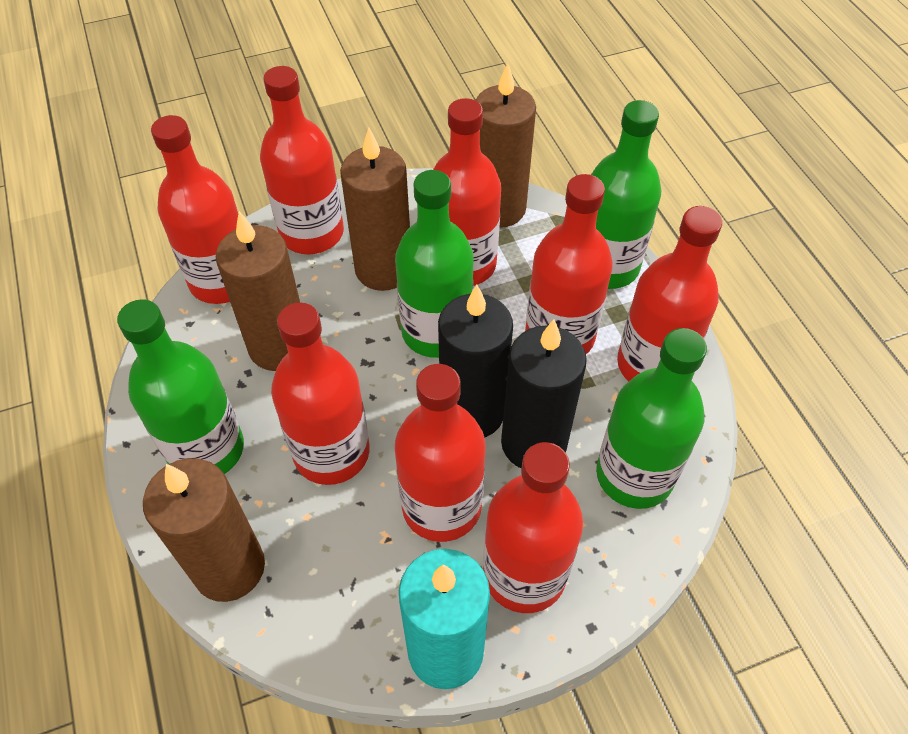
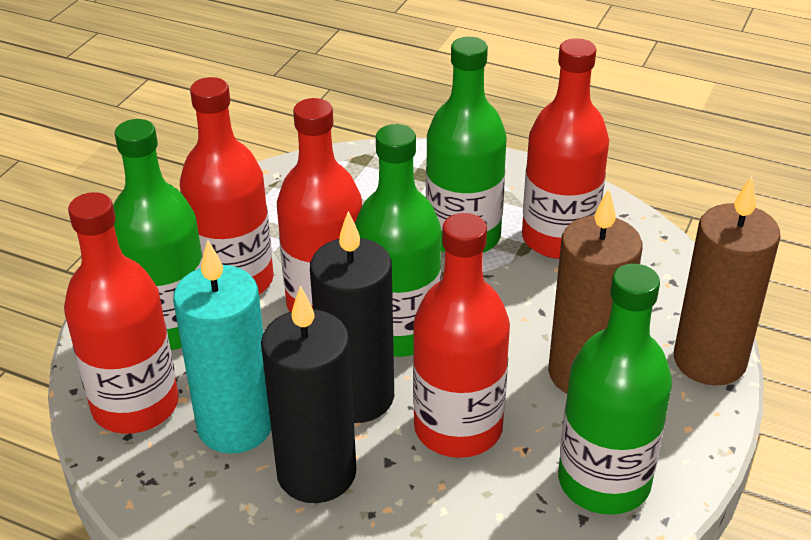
brown candle: 4 -> 2
red bottle: 8 -> 5

